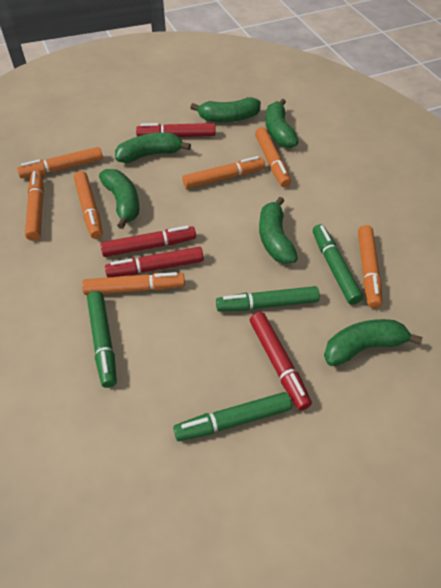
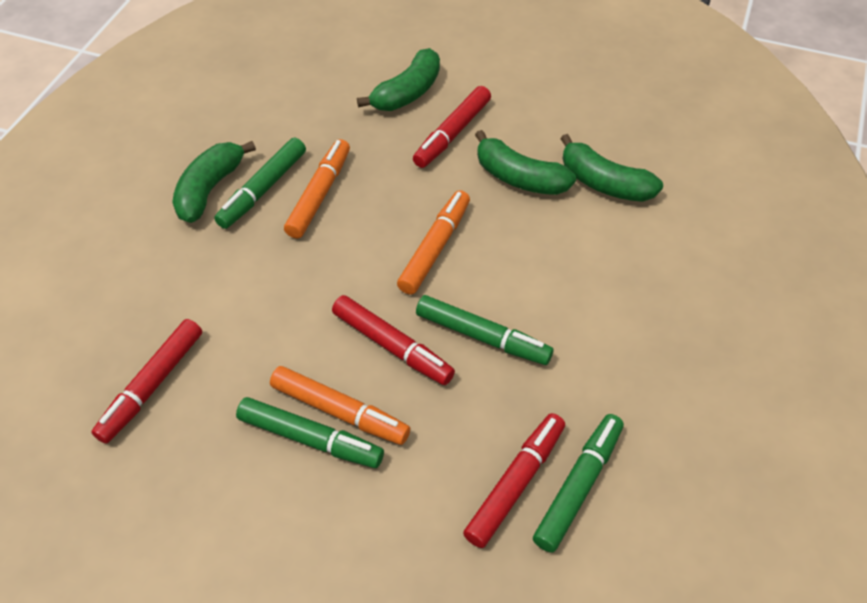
green banana: 6 -> 4
orange marker: 7 -> 3

